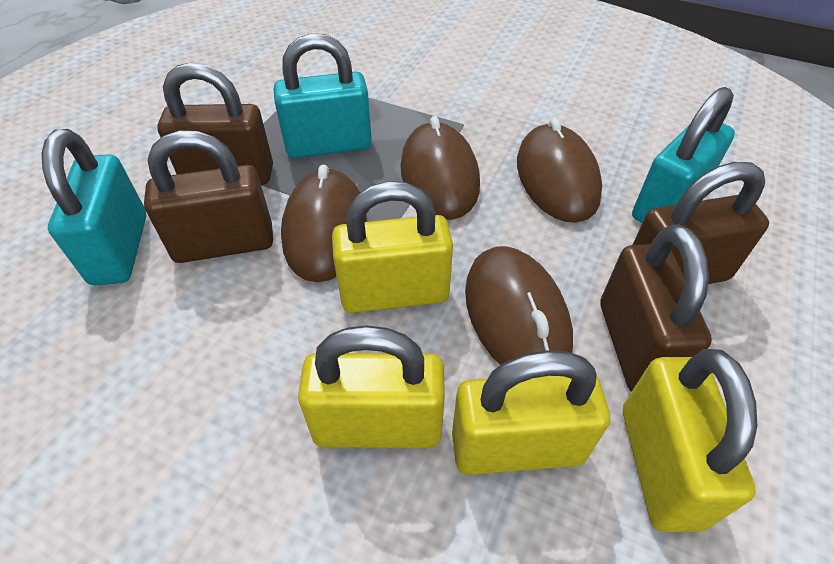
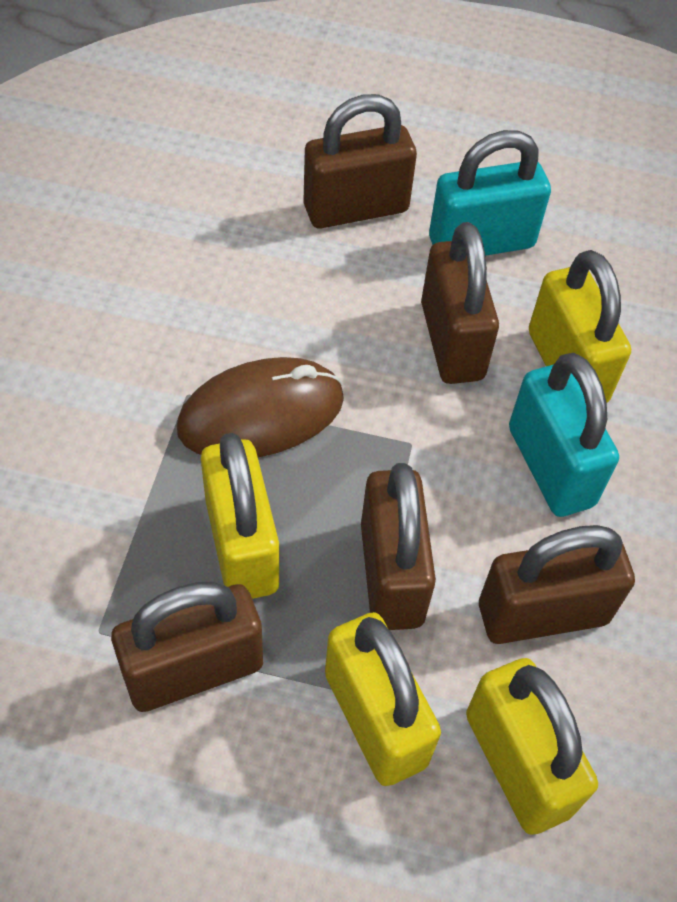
brown mouse: 4 -> 1
brown padlock: 4 -> 5
turquoise padlock: 3 -> 2

